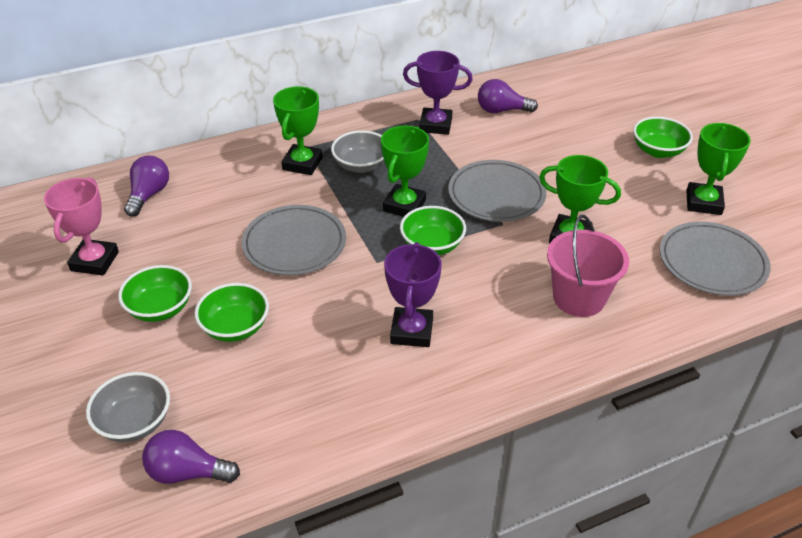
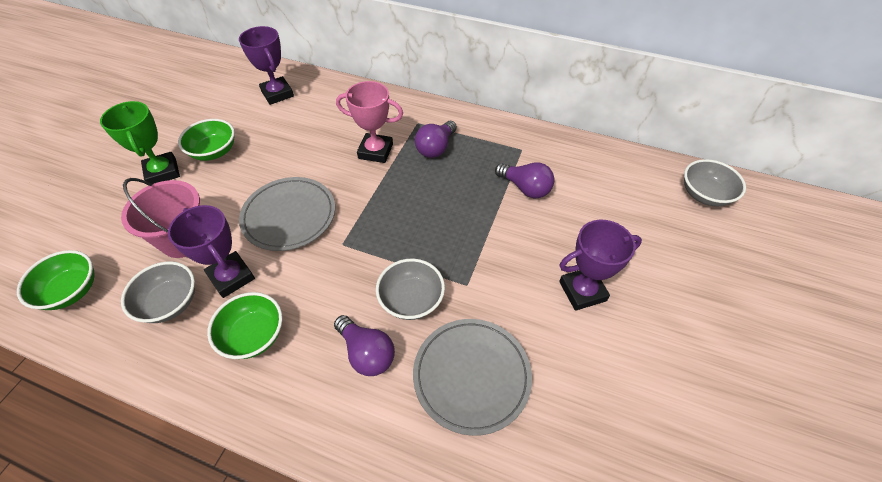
green bowl: 4 -> 3
green trophy: 4 -> 1
grey bowl: 2 -> 3
grey plate: 3 -> 2
purple trophy: 2 -> 3

